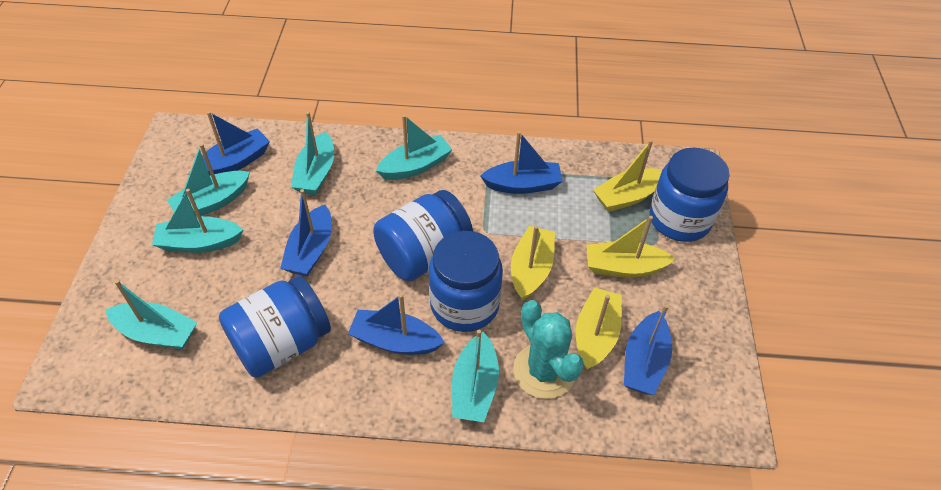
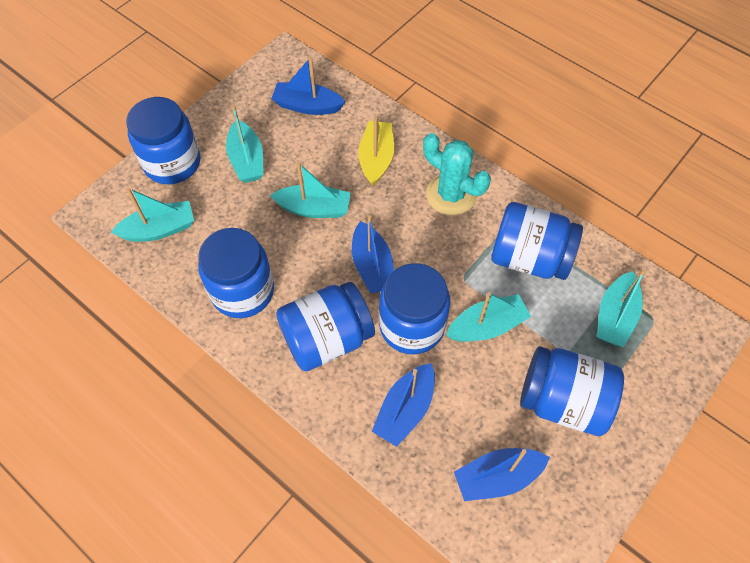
blue boat: 5 -> 4
blue jar: 4 -> 6
turquoise boat: 6 -> 5
yellow boat: 4 -> 1

